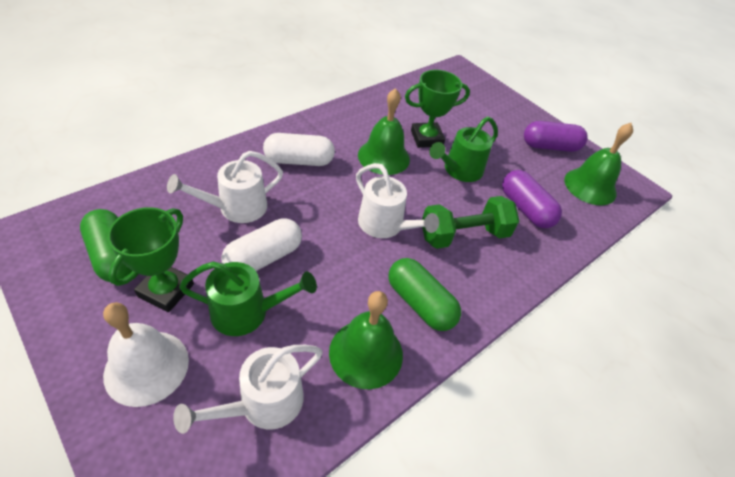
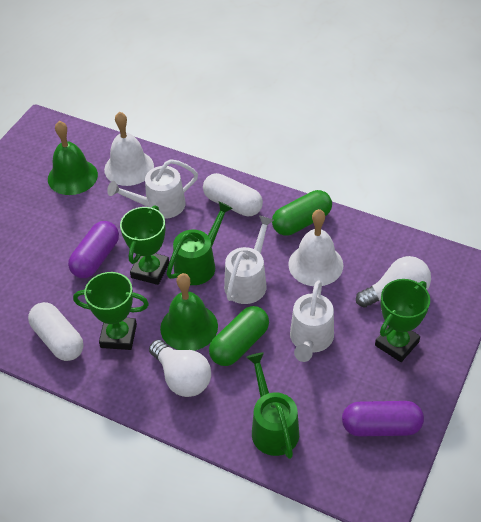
green bell: 3 -> 2
green dumbbell: 1 -> 0
green trophy: 2 -> 3
white bell: 1 -> 2
white light bulb: 0 -> 2

